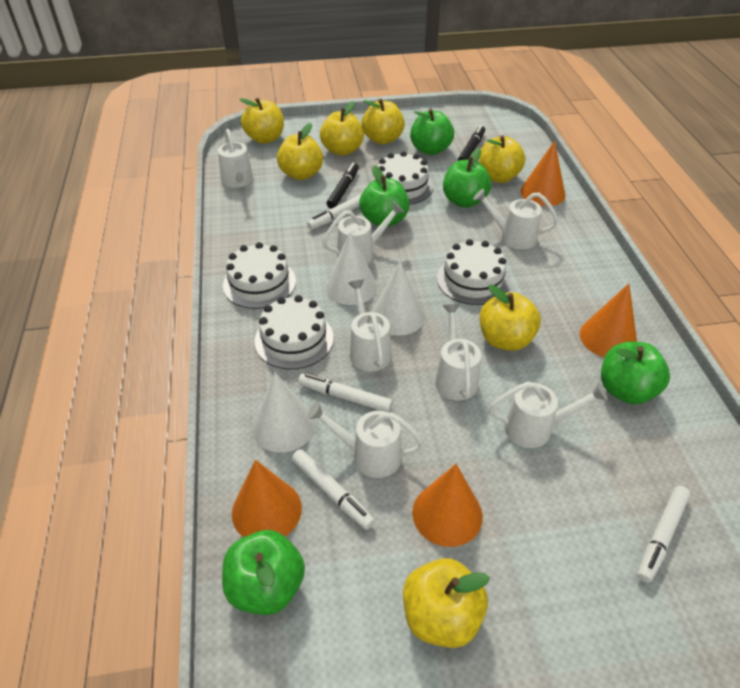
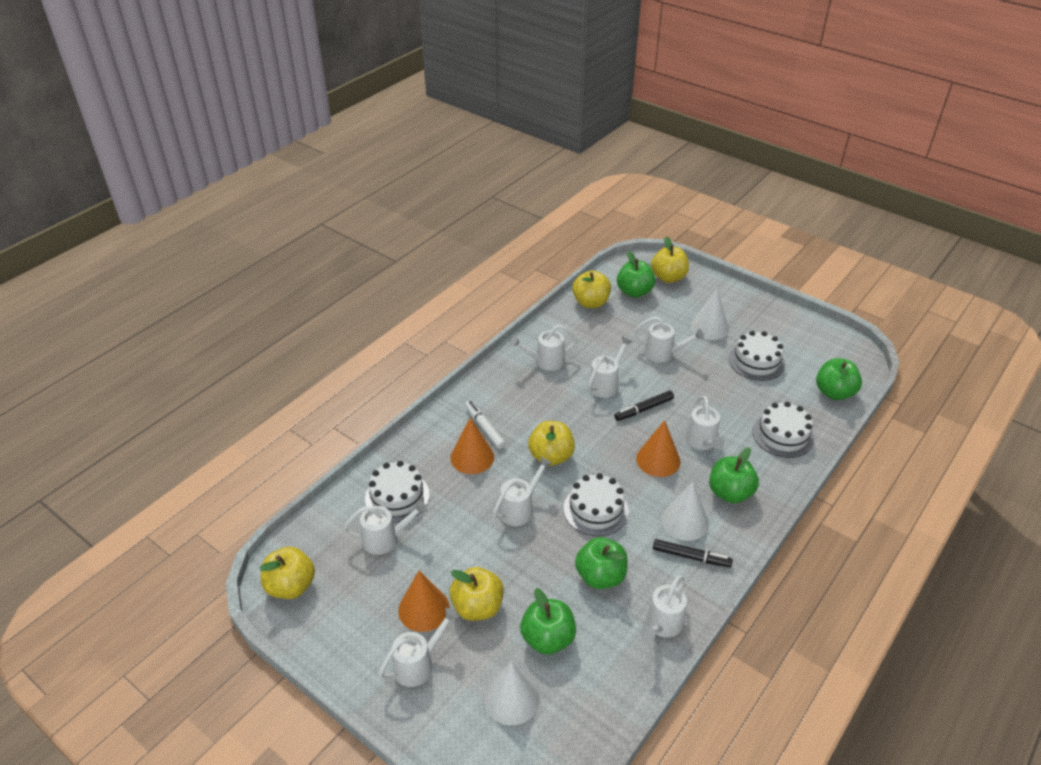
orange cone: 4 -> 3
white marker: 4 -> 1
white watering can: 7 -> 8
yellow apple: 7 -> 5

